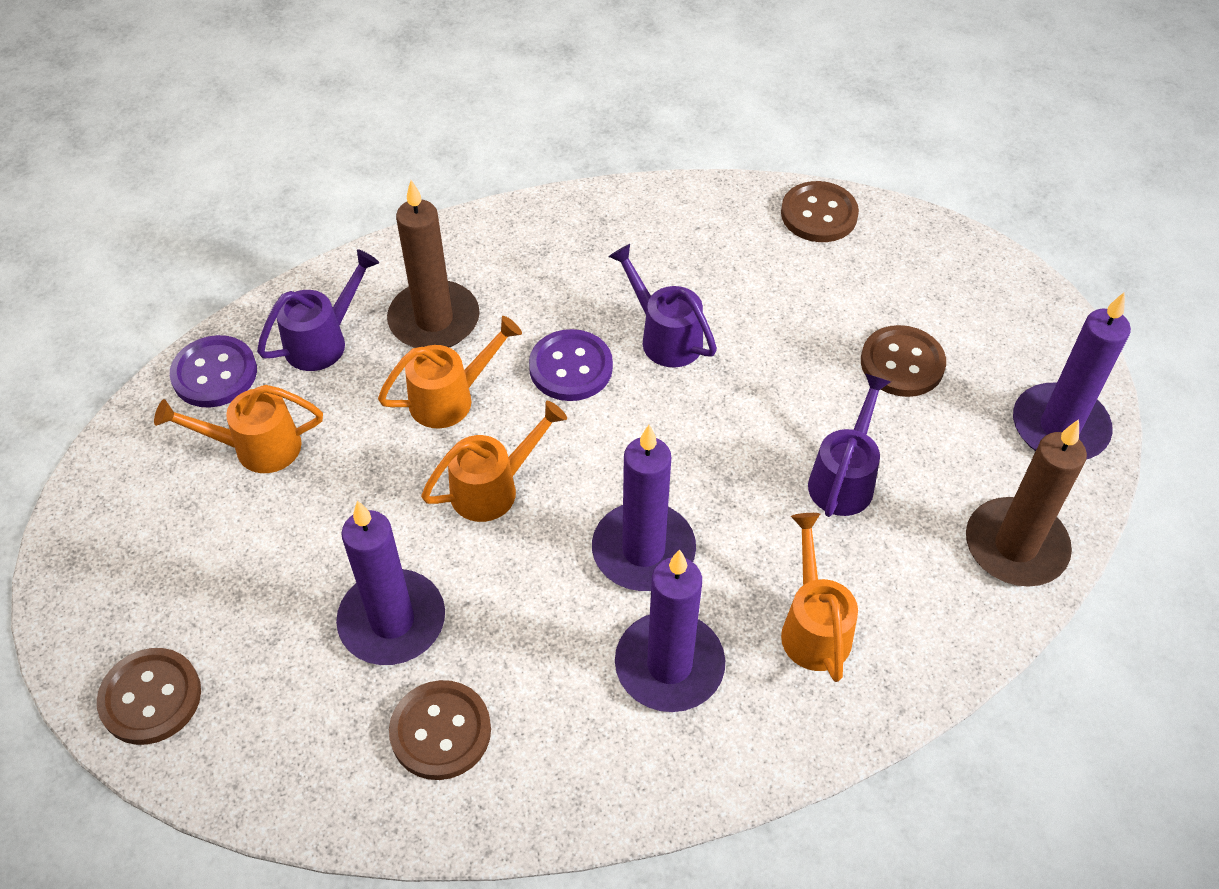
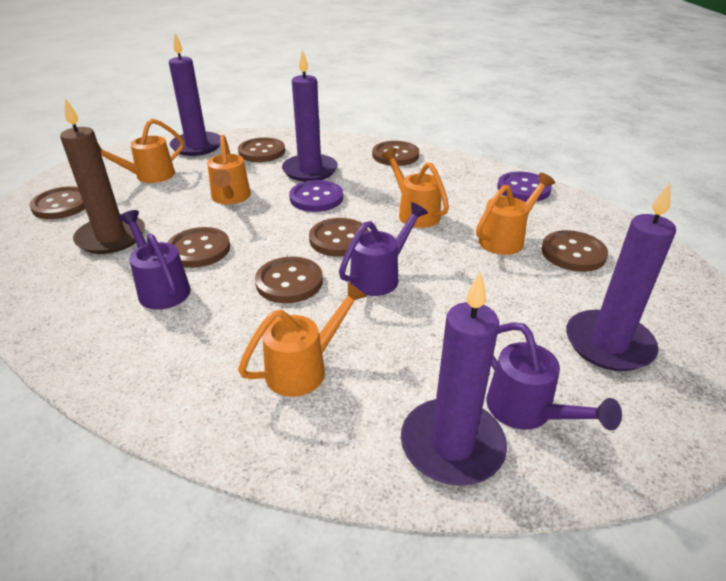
brown button: 4 -> 7
brown candle: 2 -> 1
orange watering can: 4 -> 5

